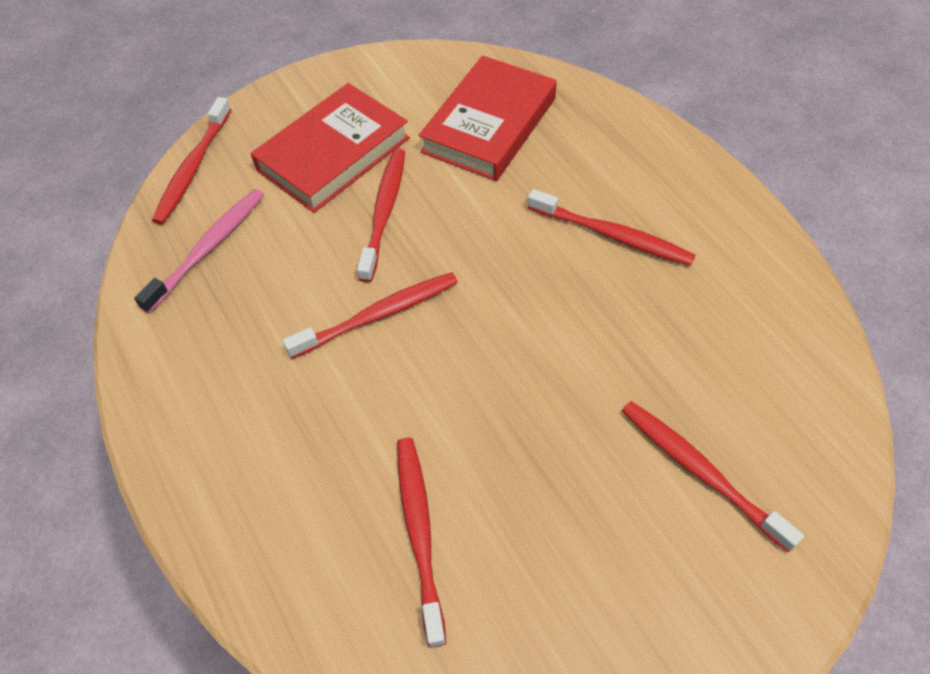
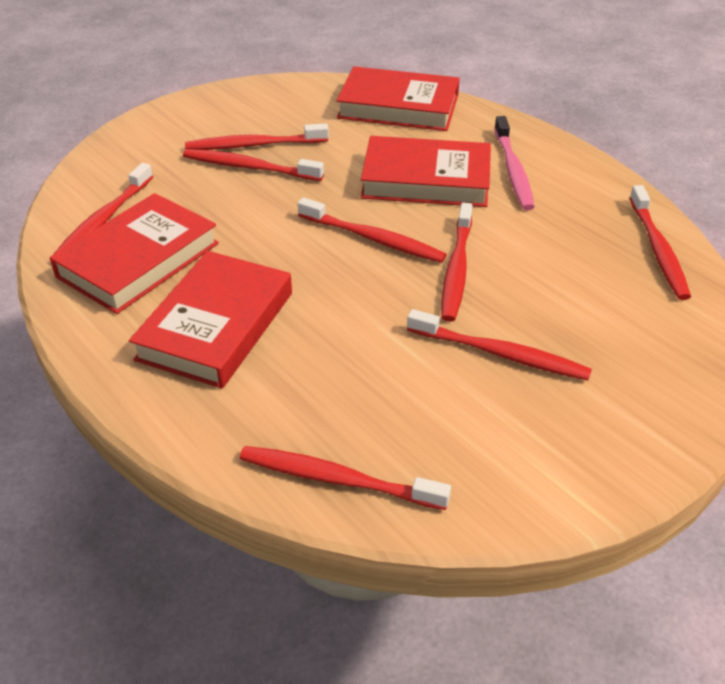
red book: 2 -> 4
red toothbrush: 6 -> 8

